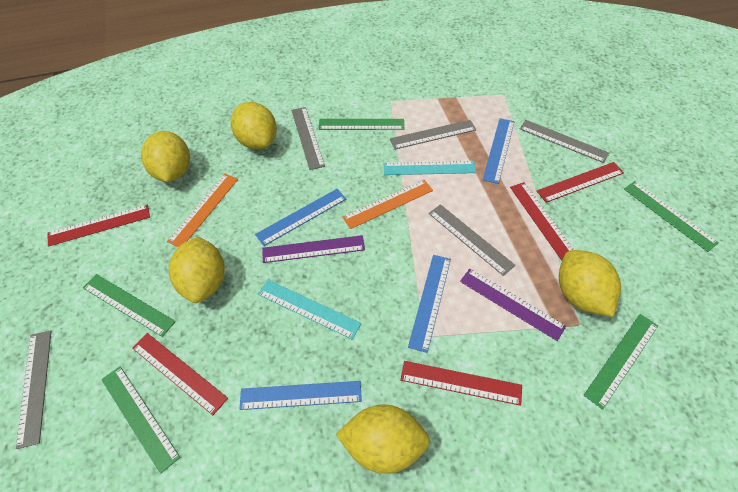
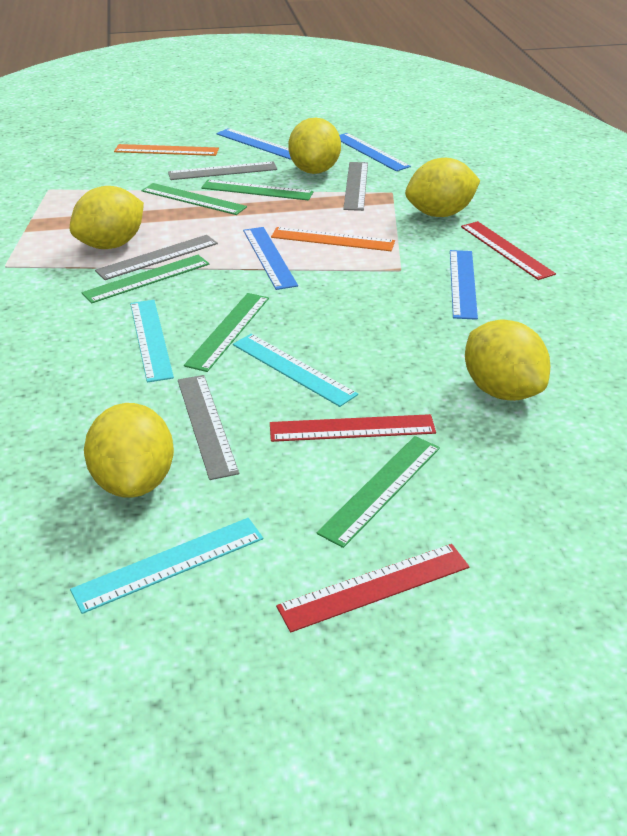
grey ruler: 5 -> 4
purple ruler: 2 -> 0
red ruler: 5 -> 3
turquoise ruler: 2 -> 3

